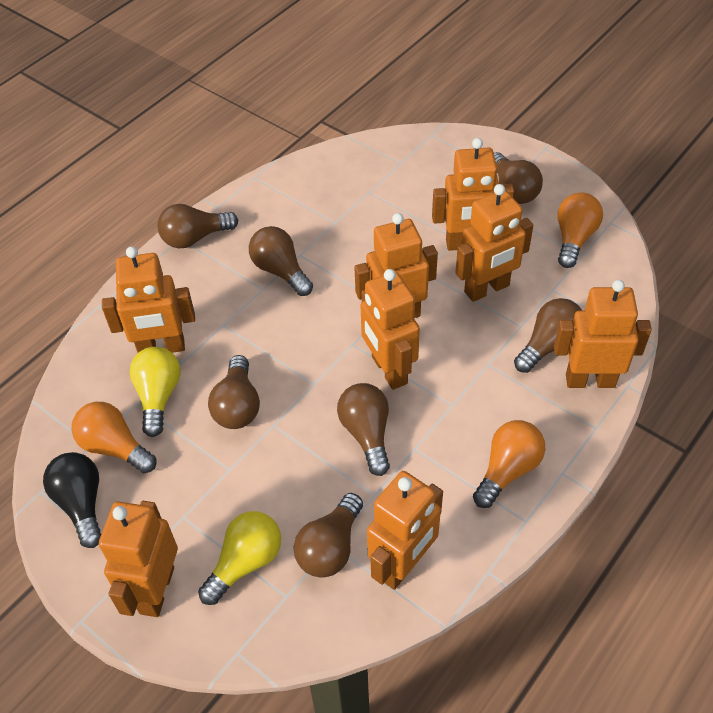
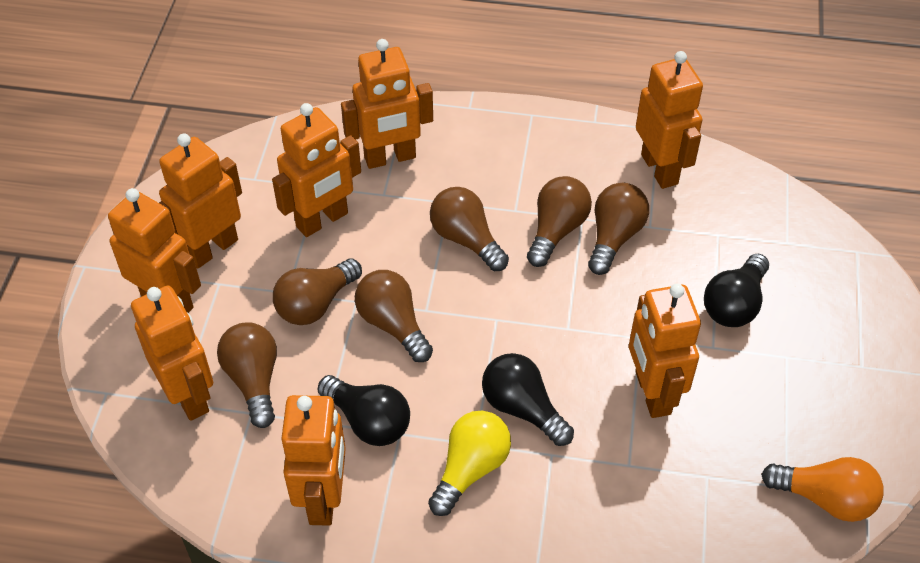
black light bulb: 1 -> 3
brown light bulb: 7 -> 6
orange light bulb: 3 -> 1
yellow light bulb: 2 -> 1

